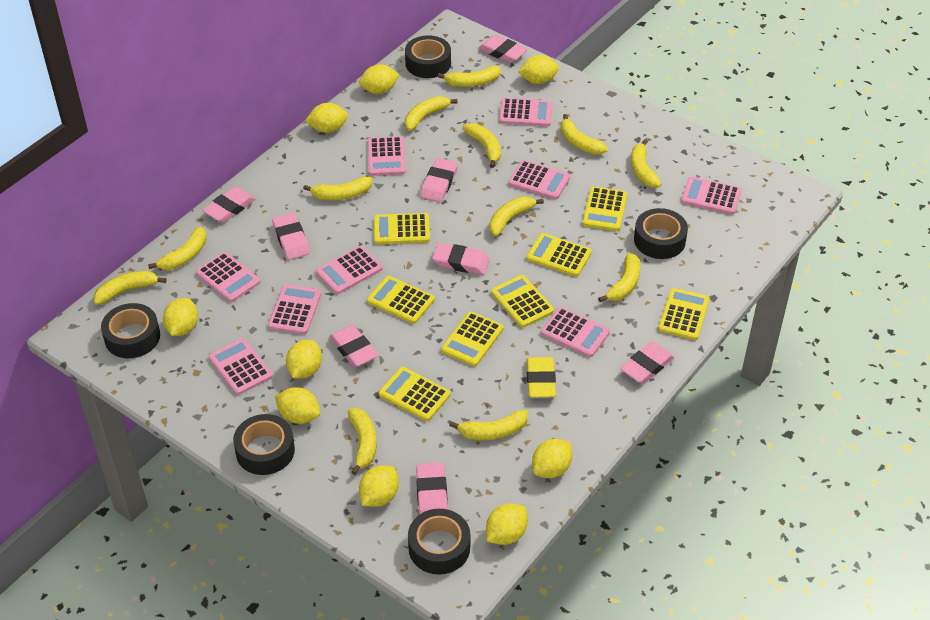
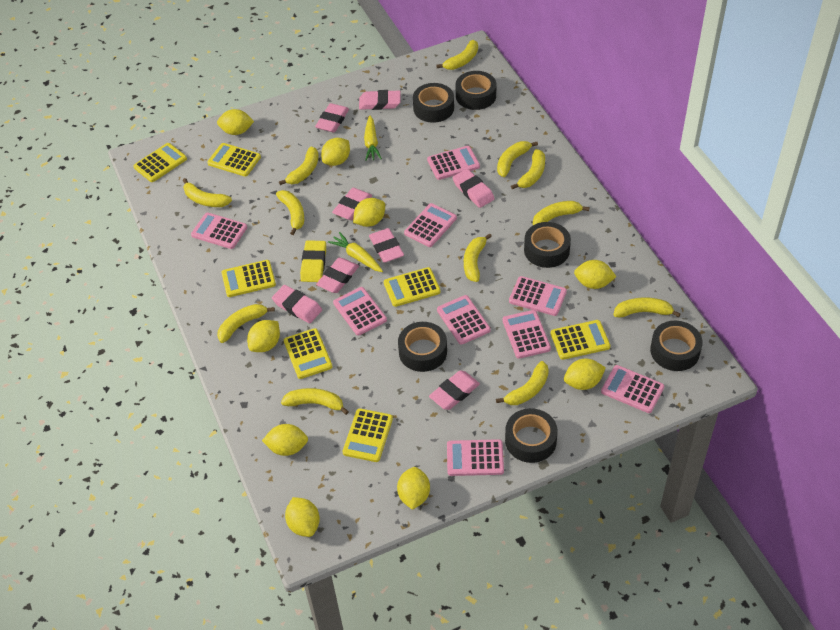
black tape: 5 -> 6
yellow calculator: 8 -> 7
yellow carrot: 0 -> 2

